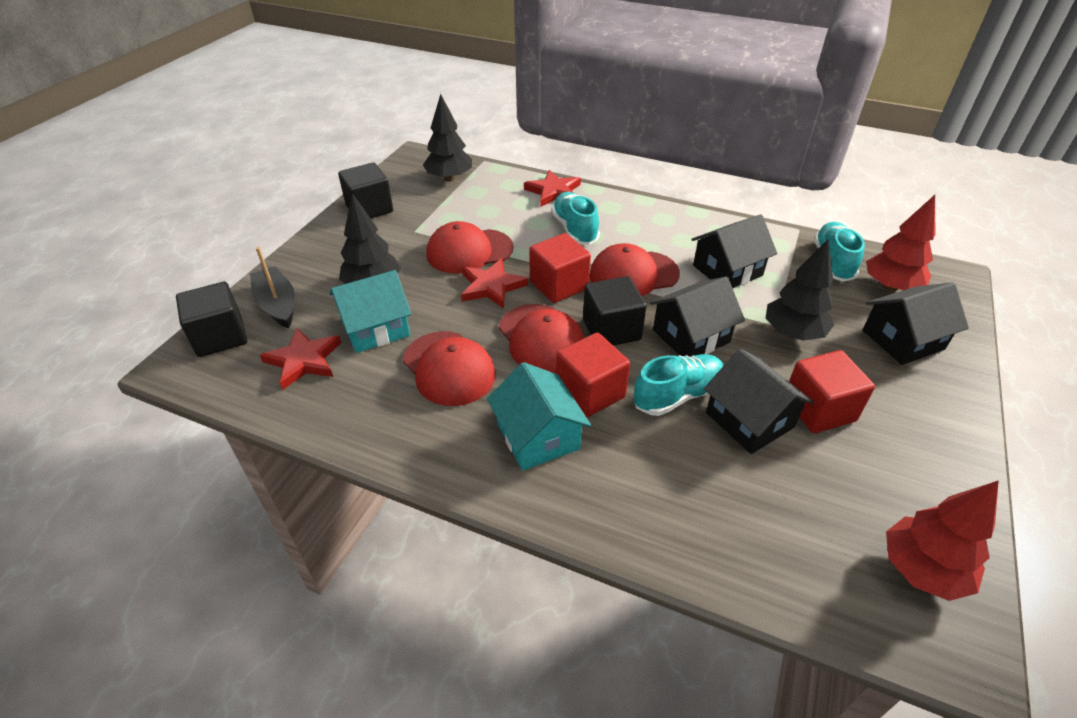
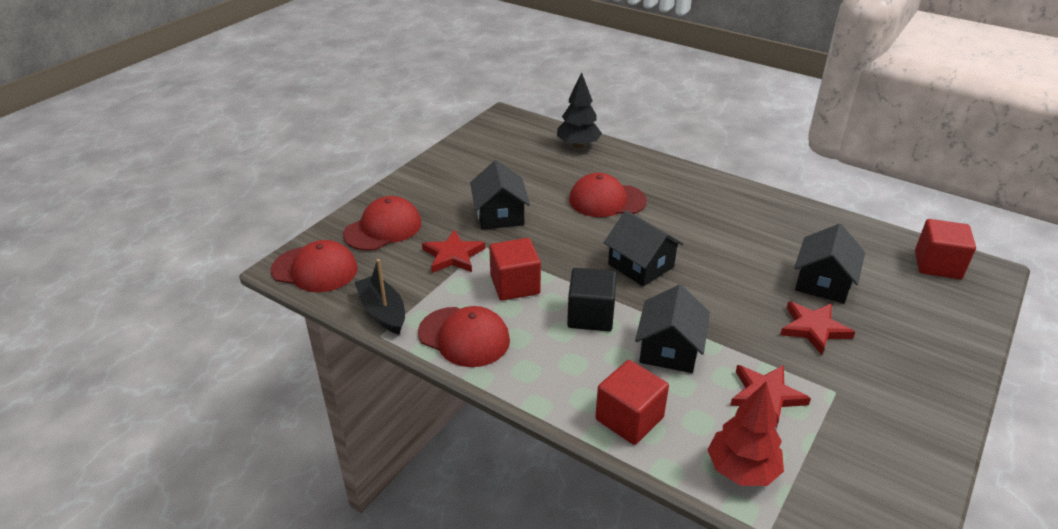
black cube: 3 -> 1
black tree: 3 -> 1
red tree: 2 -> 1
turquoise house: 2 -> 0
turquoise shoe: 3 -> 0

